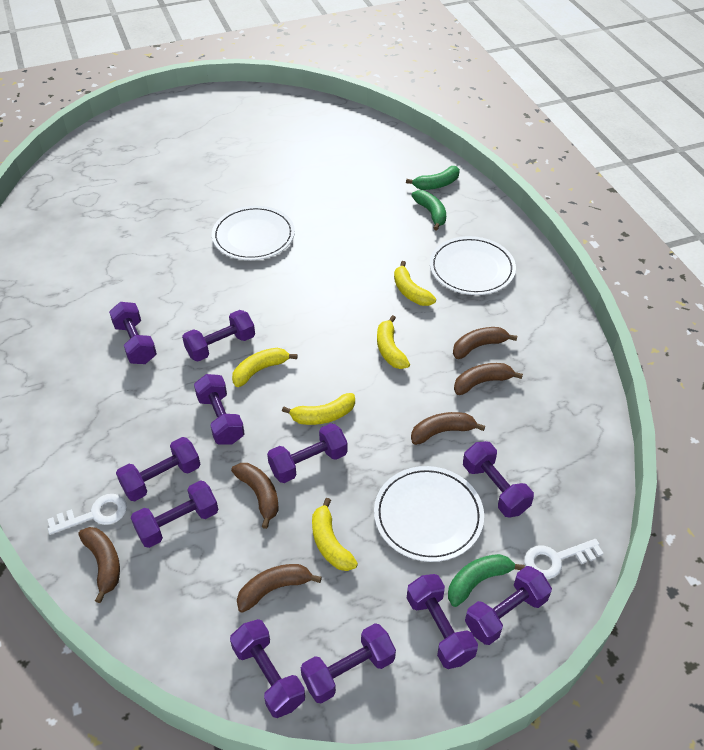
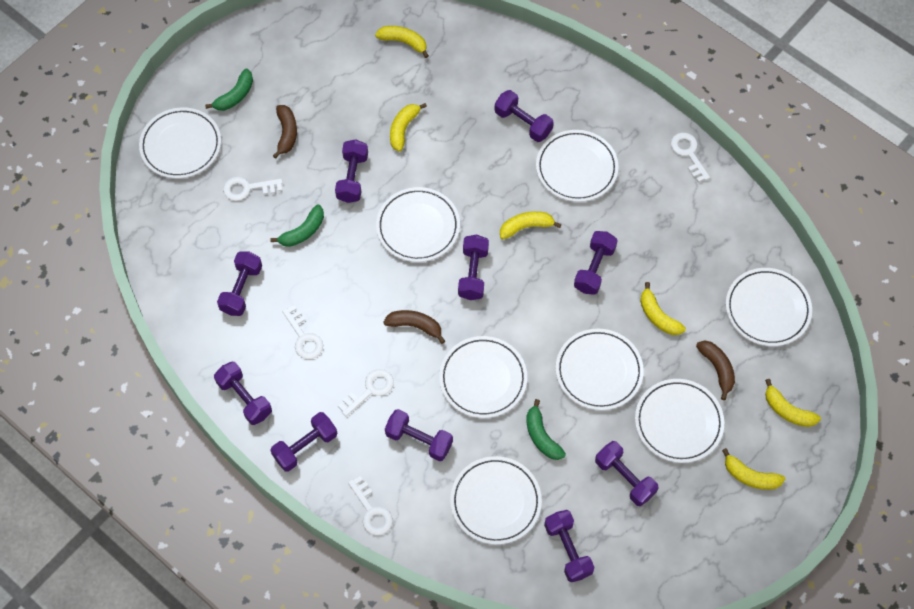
brown banana: 6 -> 3
purple dumbbell: 11 -> 10
white key: 2 -> 5
white plate: 3 -> 8
yellow banana: 5 -> 6

